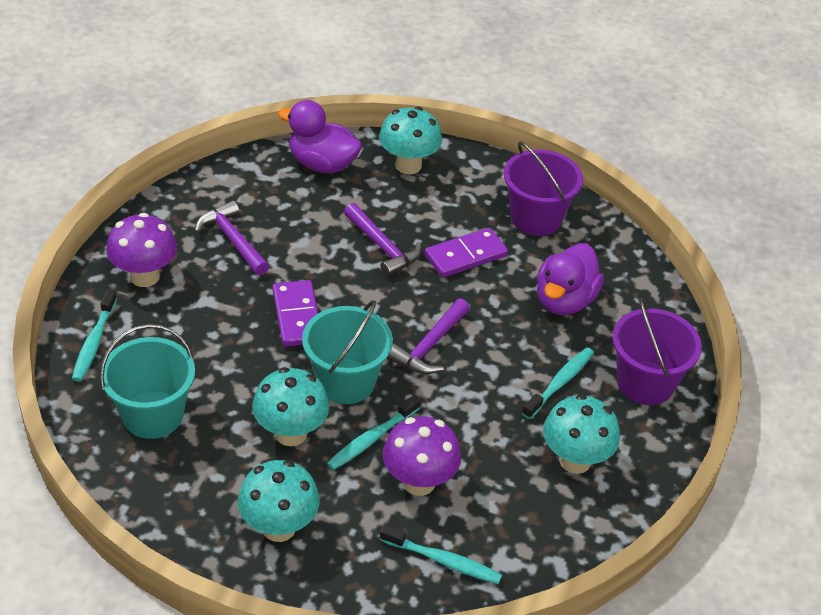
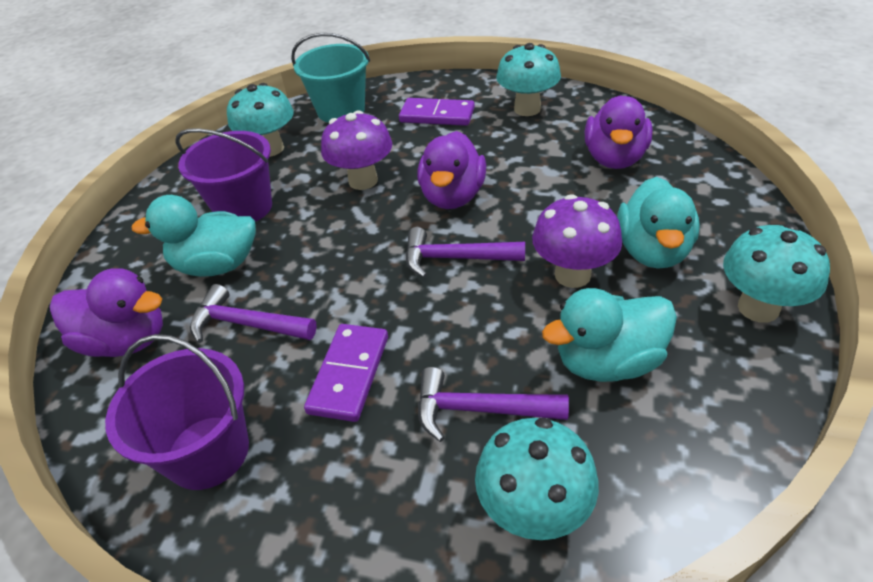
purple duck: 2 -> 3
turquoise bucket: 2 -> 1
turquoise duck: 0 -> 3
turquoise toothbrush: 4 -> 0

